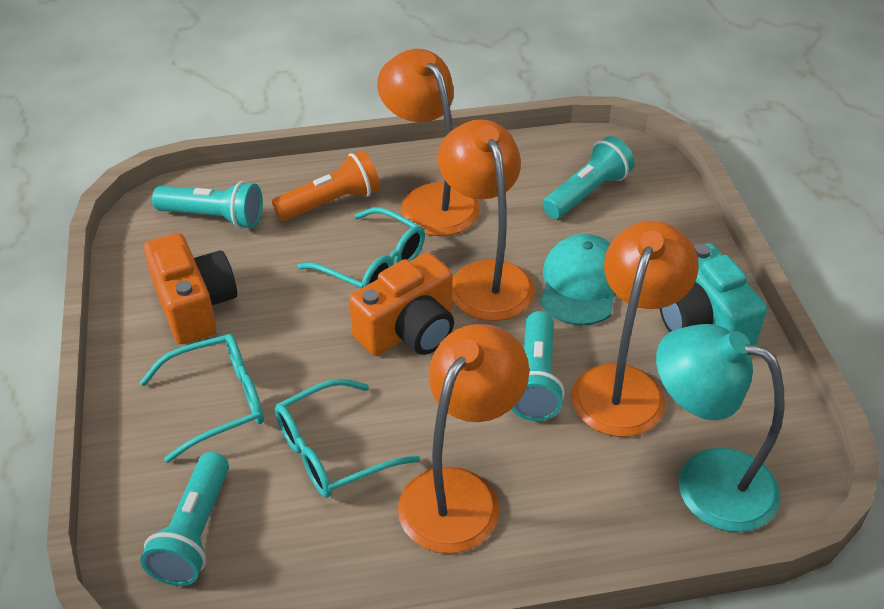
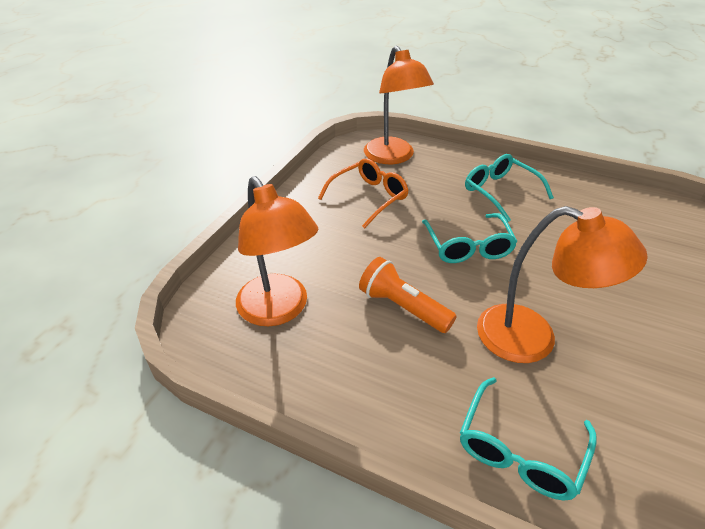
orange camera: 2 -> 0
orange glasses: 0 -> 1
orange lamp: 4 -> 3
turquoise camera: 1 -> 0
turquoise cap: 1 -> 0
turquoise flashlight: 4 -> 0
turquoise lamp: 1 -> 0

